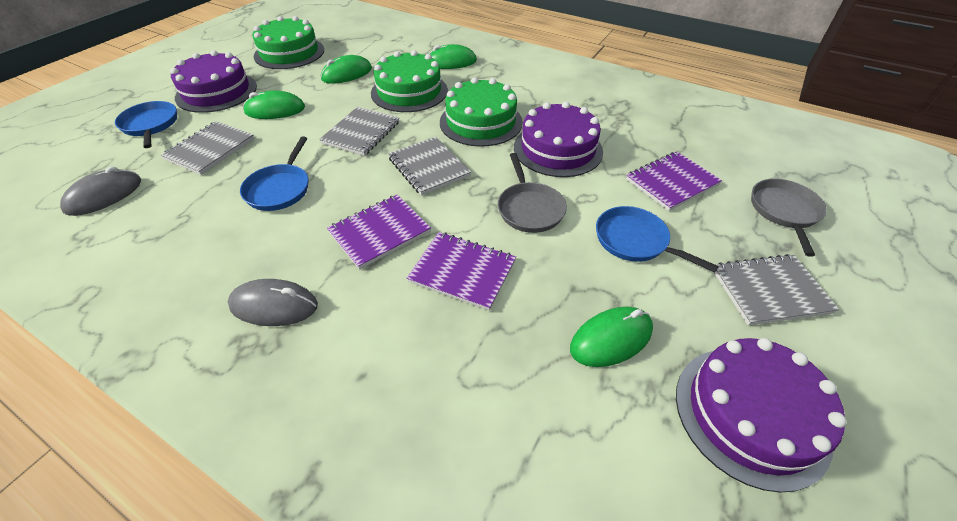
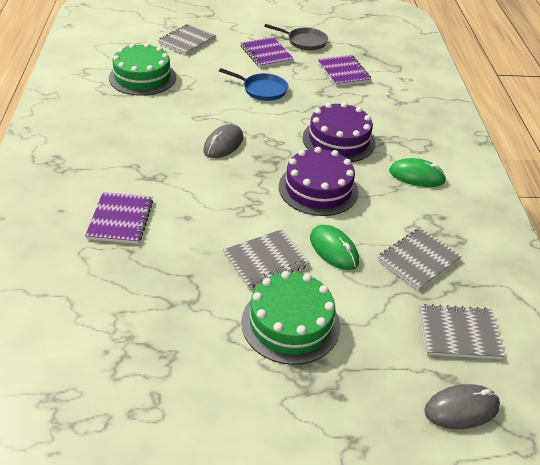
blue pan: 3 -> 1
green cake: 3 -> 2
green mouse: 4 -> 2
grey pan: 2 -> 1
purple cake: 3 -> 2

